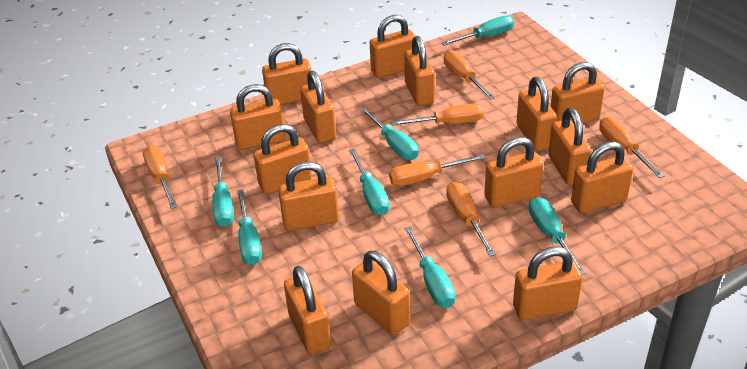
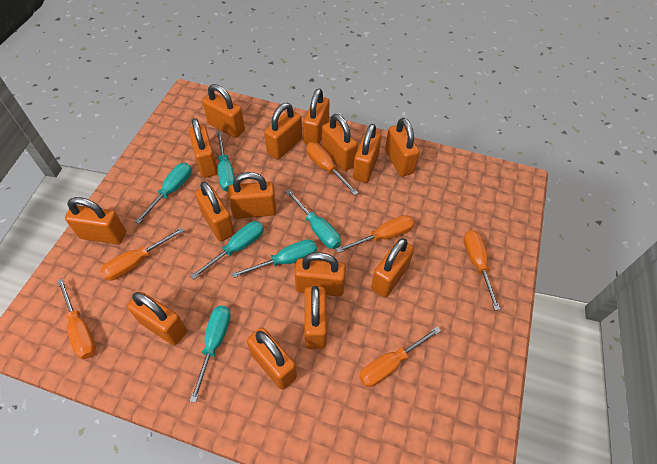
turquoise screwdriver: 7 -> 6

